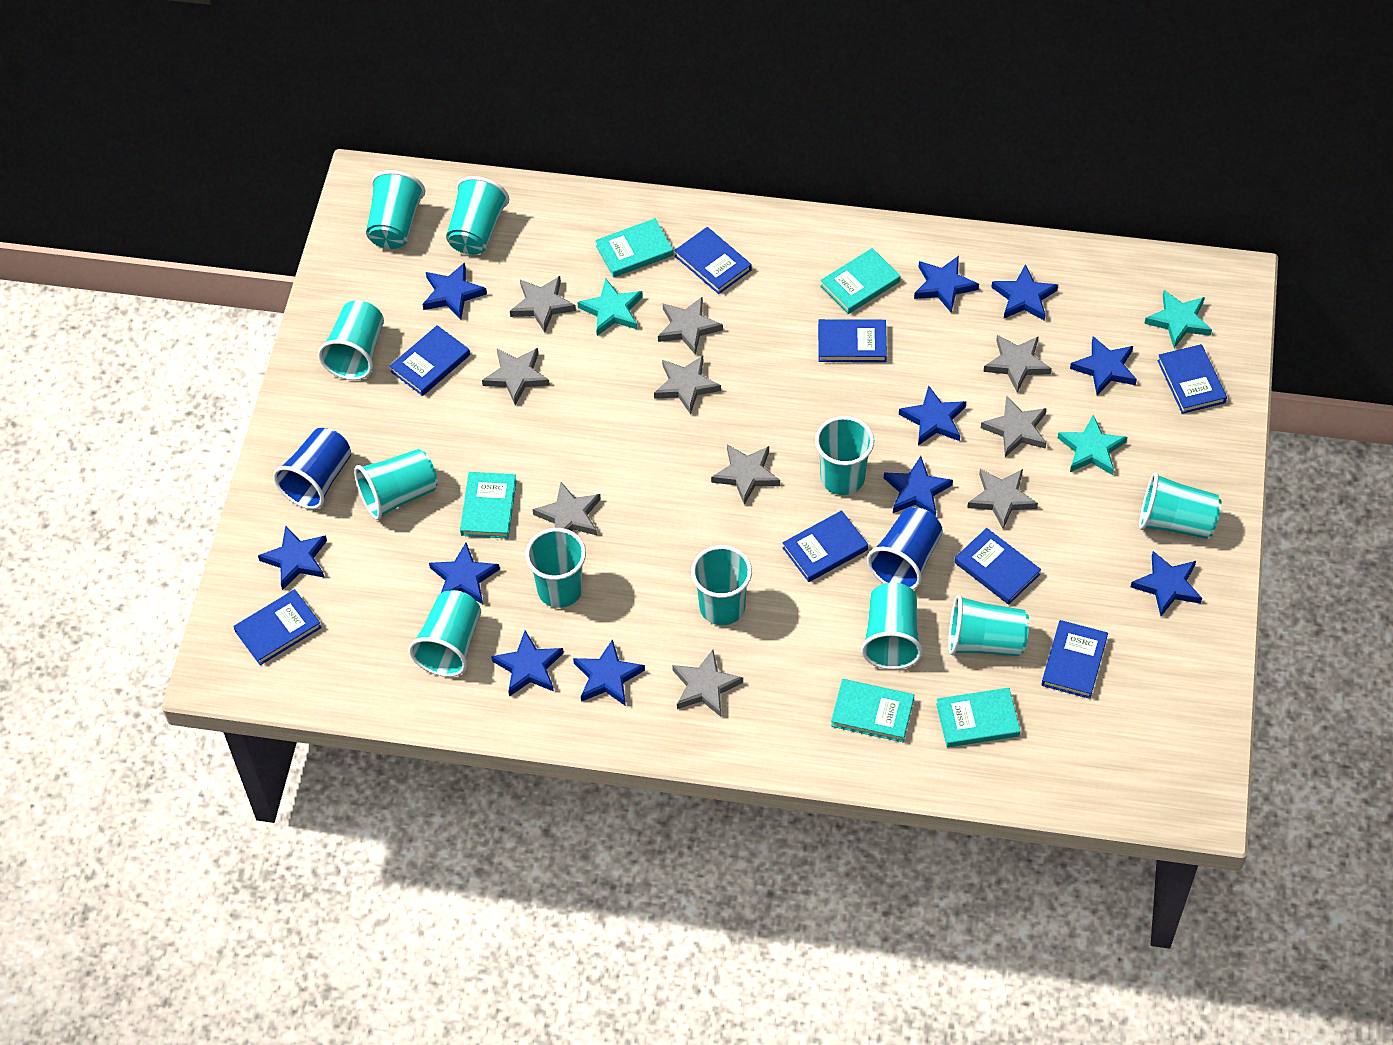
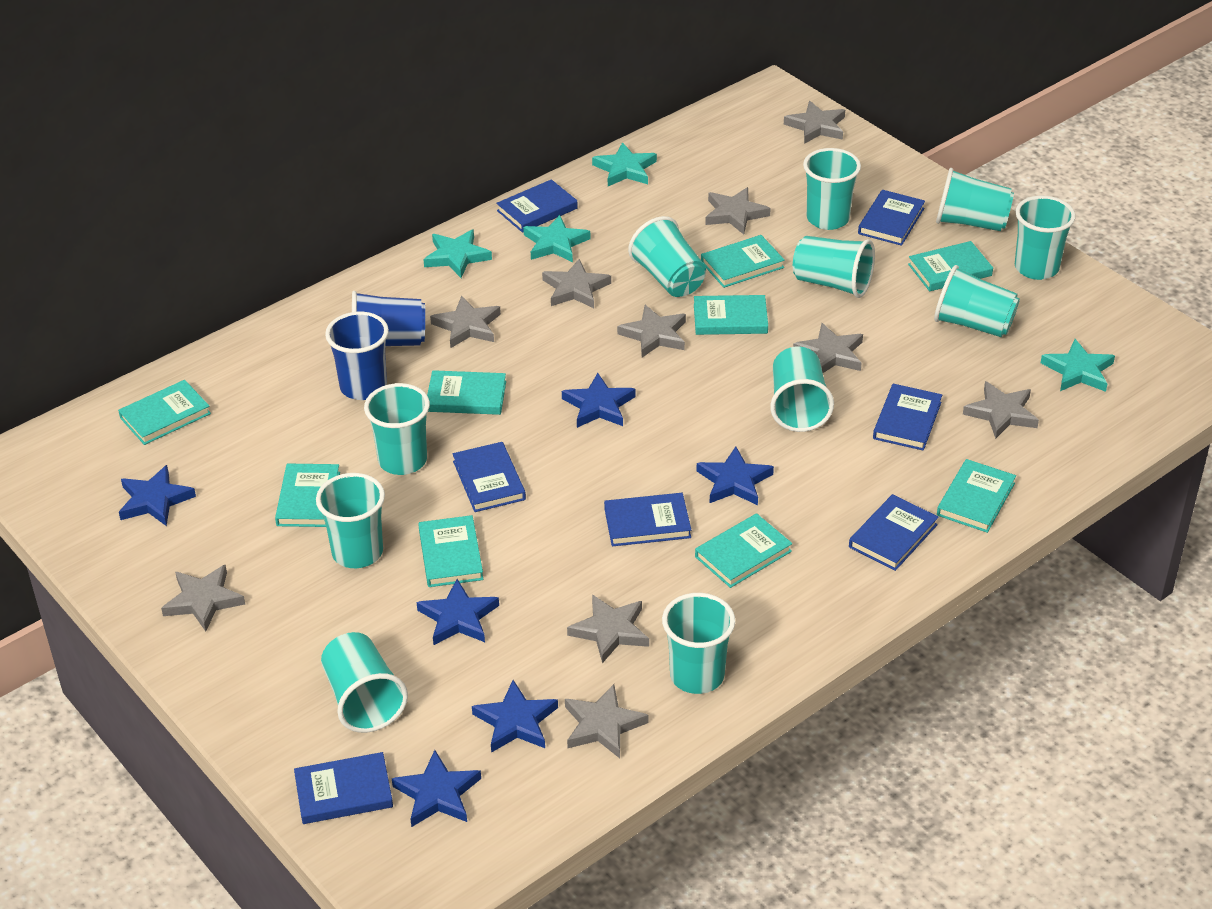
blue book: 8 -> 7
blue star: 11 -> 6
turquoise book: 5 -> 9
turquoise star: 3 -> 4

